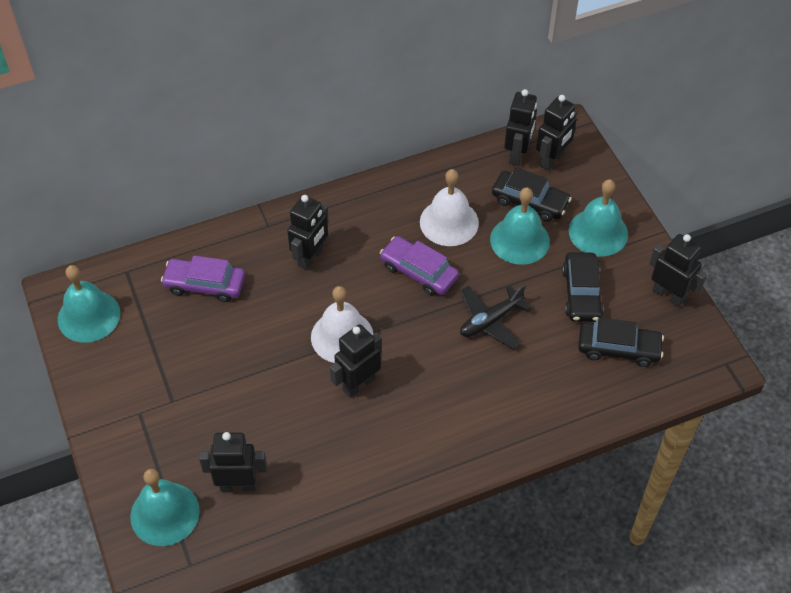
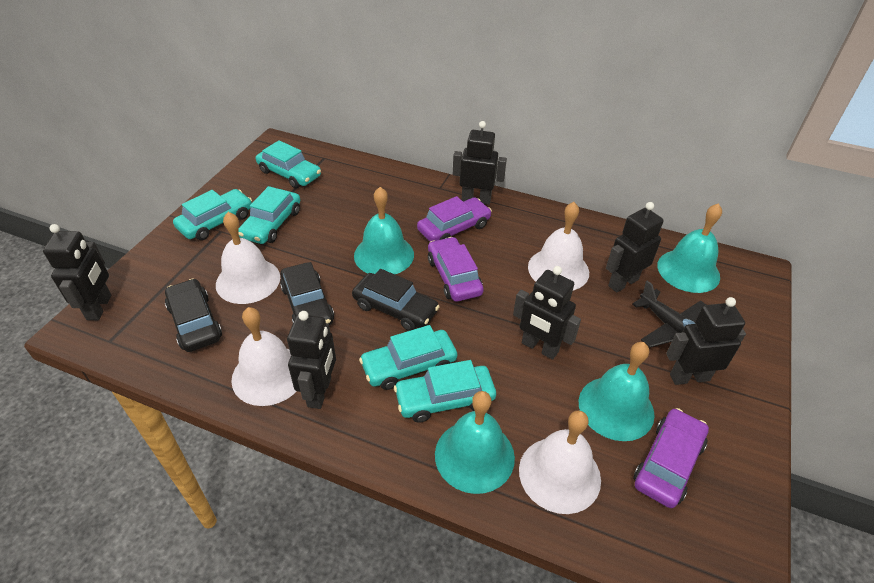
purple car: 2 -> 3
turquoise car: 0 -> 5
white bell: 2 -> 4

